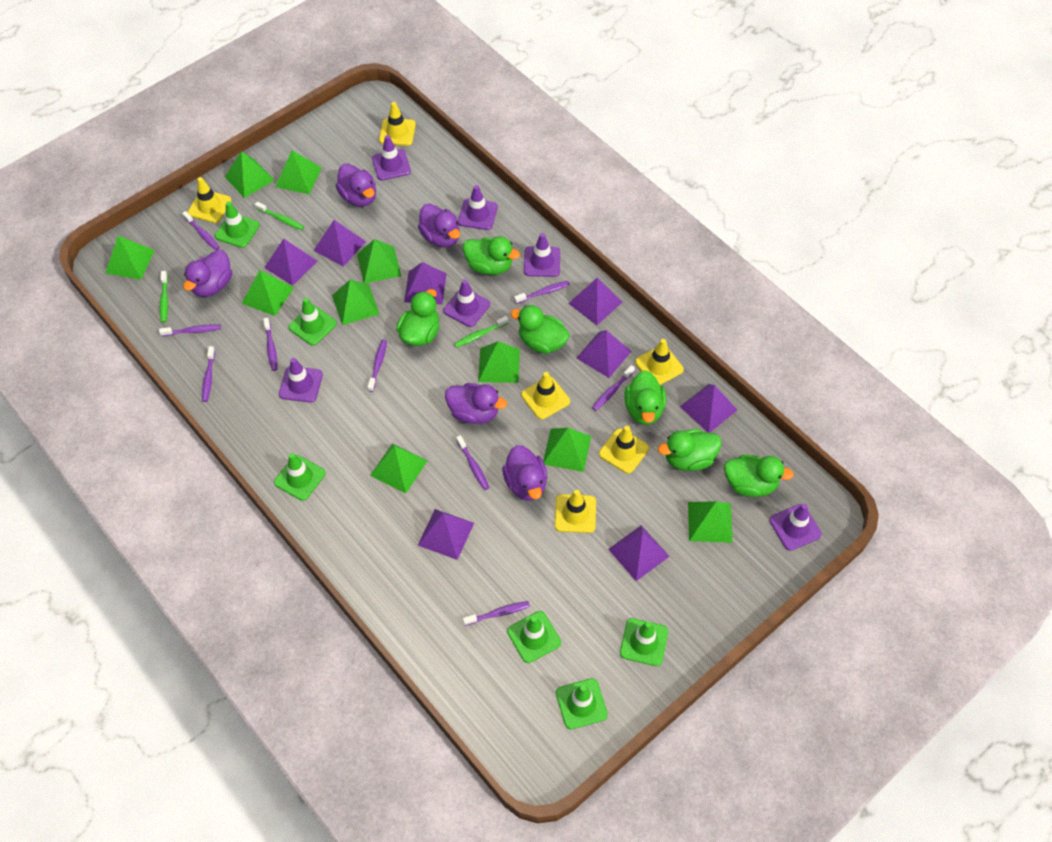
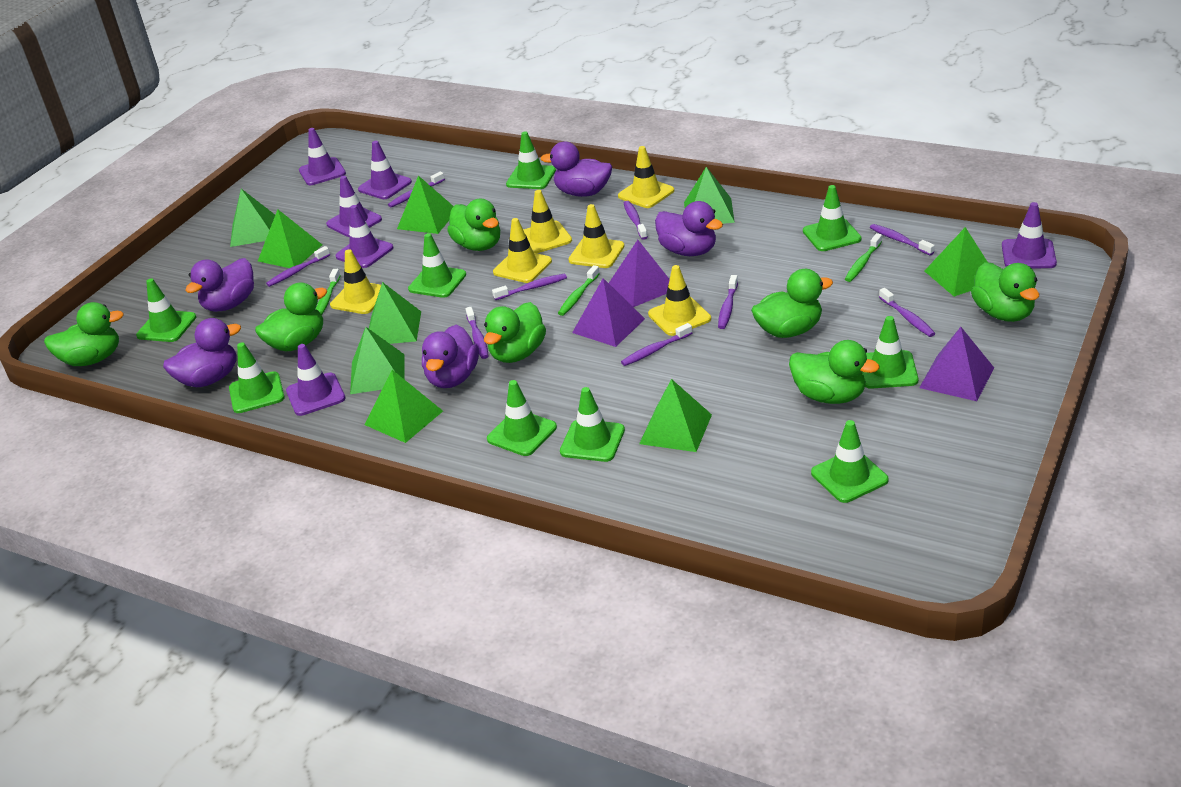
green duck: 6 -> 7
green pyramid: 10 -> 9
green traffic cone: 6 -> 9
purple pyramid: 8 -> 3

